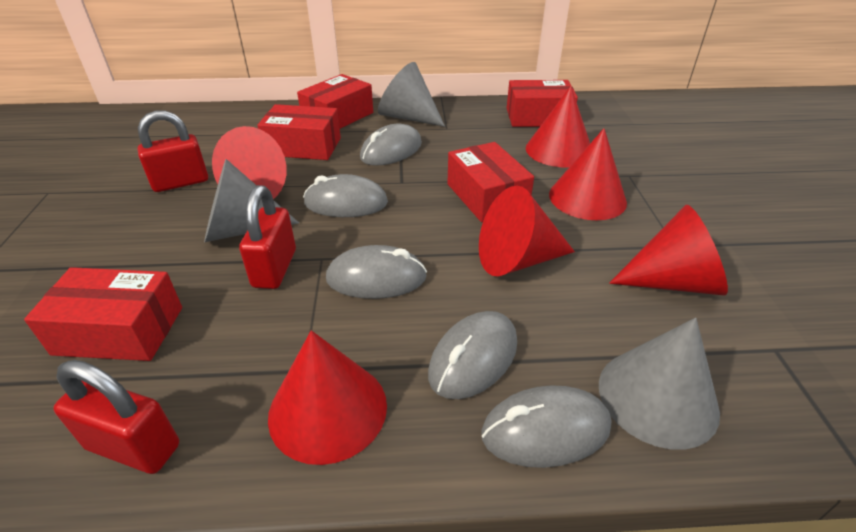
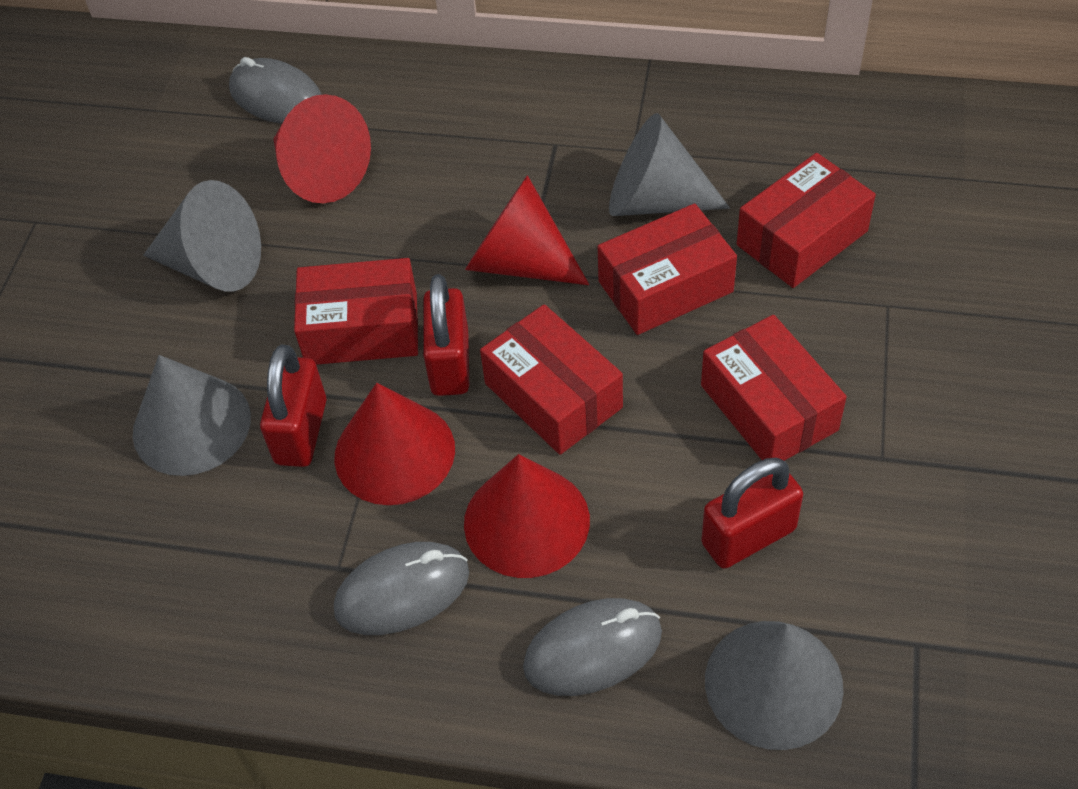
grey cone: 3 -> 4
grey mouse: 5 -> 3
red cone: 6 -> 4

